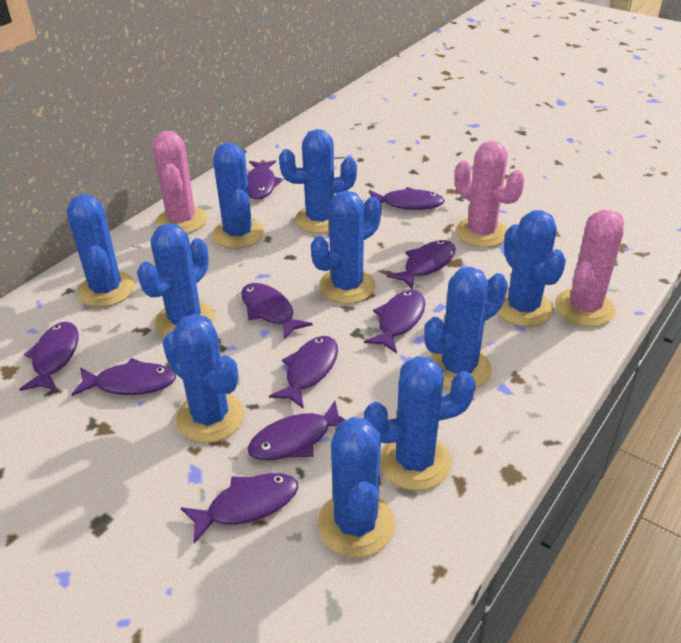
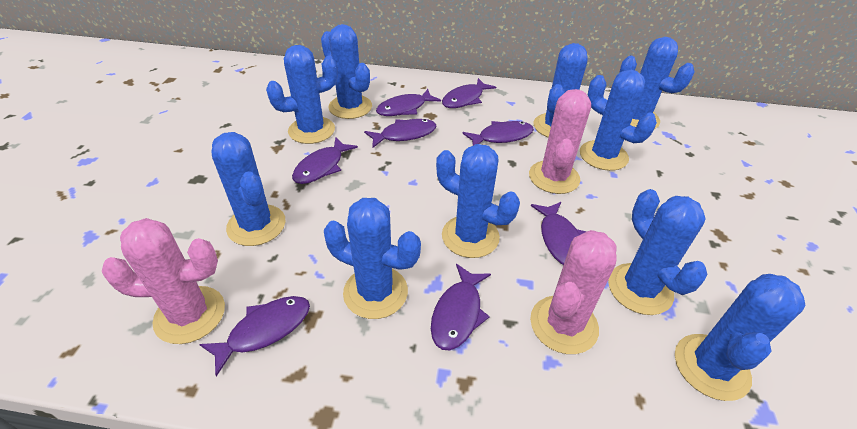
purple fish: 10 -> 8

